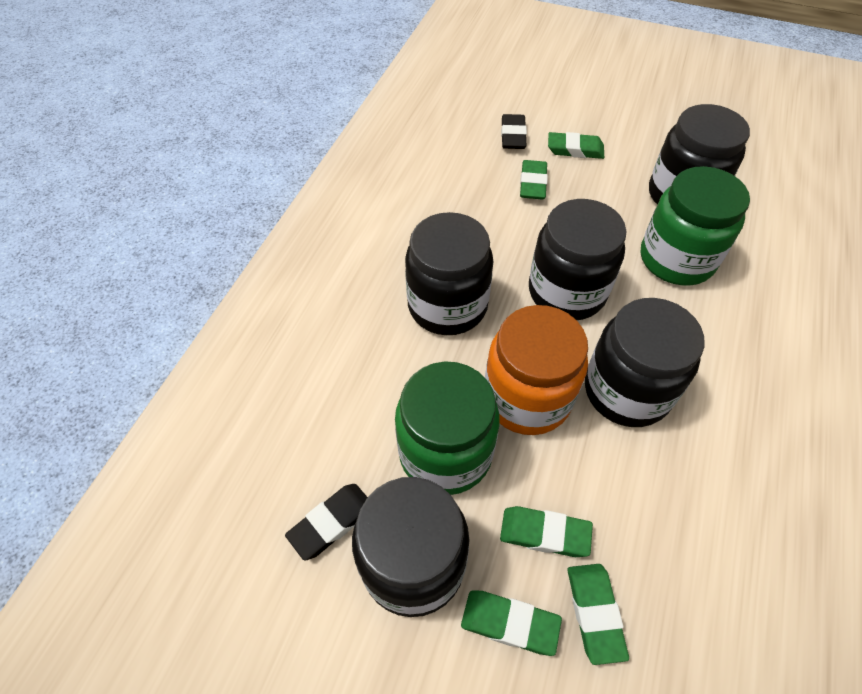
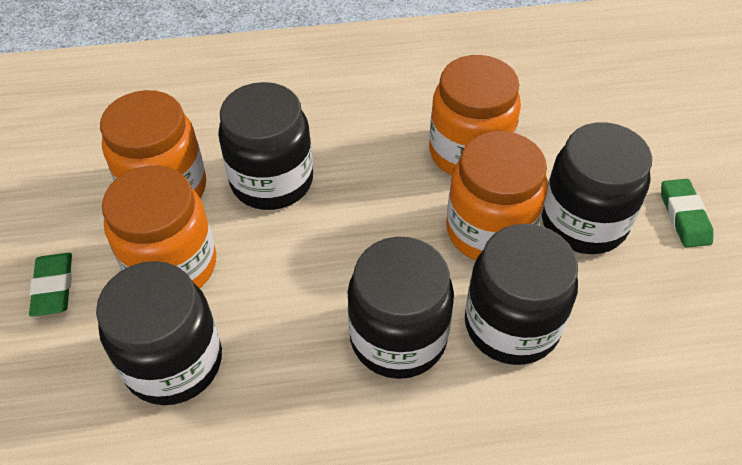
black eraser: 2 -> 0
green eraser: 5 -> 2
green jar: 2 -> 0
orange jar: 1 -> 4

